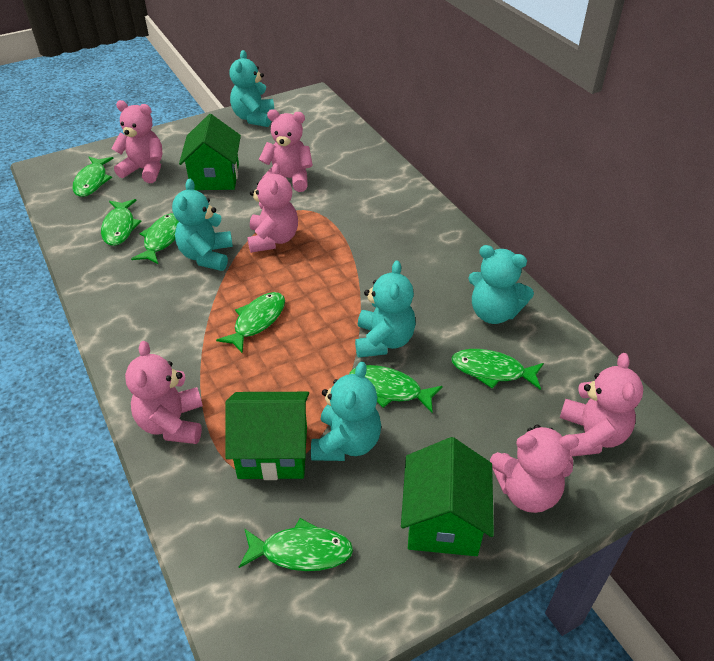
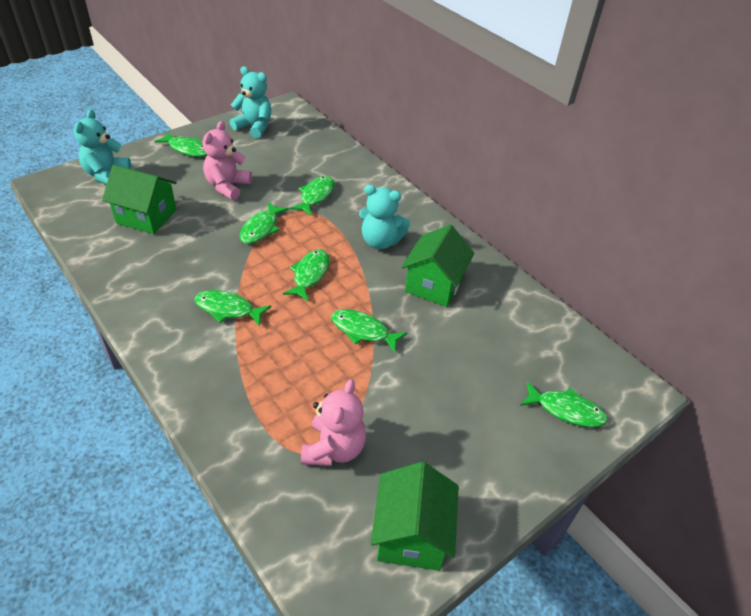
pink teddy bear: 6 -> 2
turquoise teddy bear: 5 -> 3

